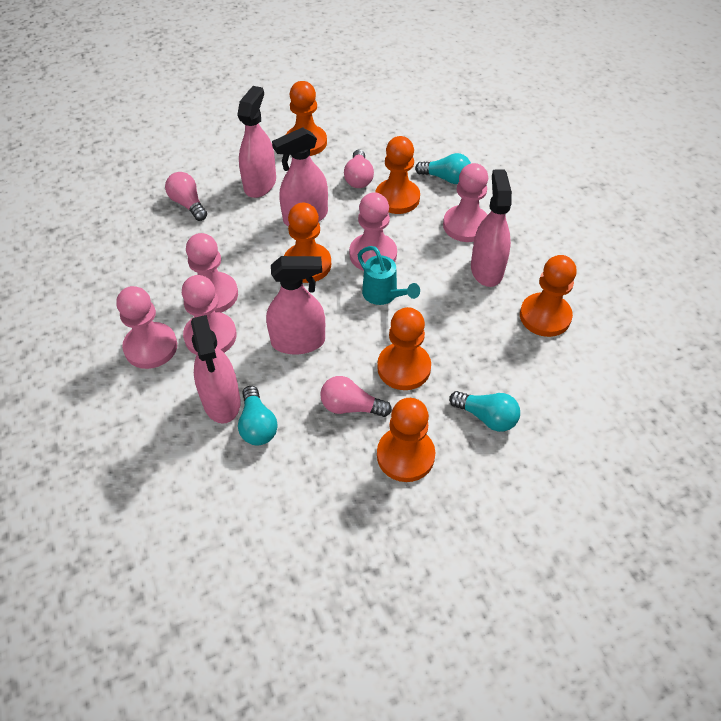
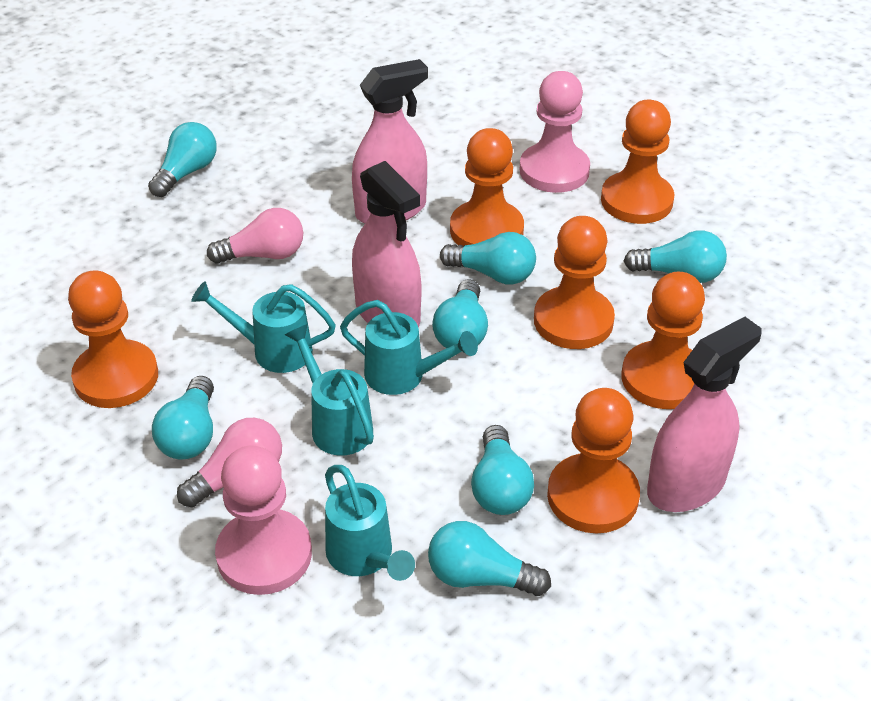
pink light bulb: 3 -> 2
pink pawn: 5 -> 2
pink spray bottle: 5 -> 3
turquoise light bulb: 3 -> 7
turquoise watering can: 1 -> 4

